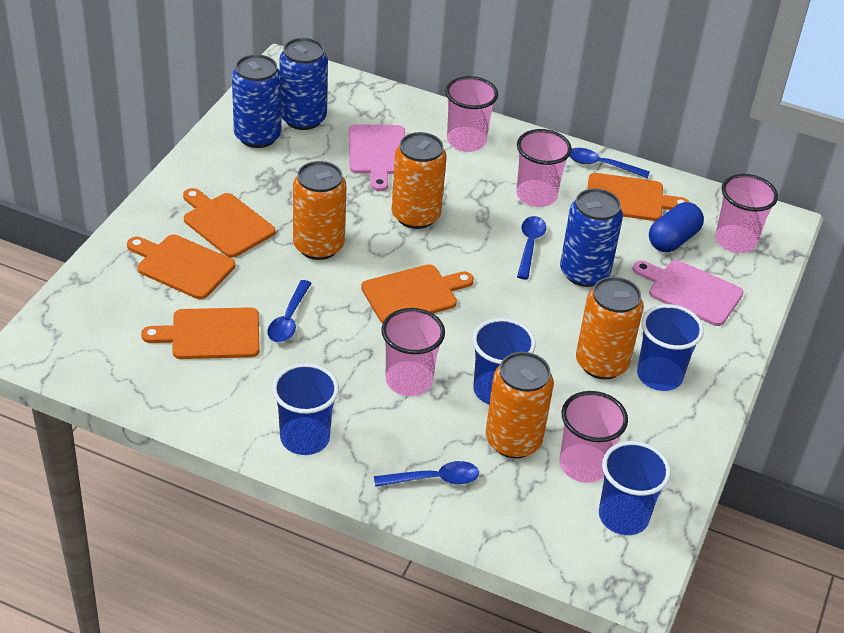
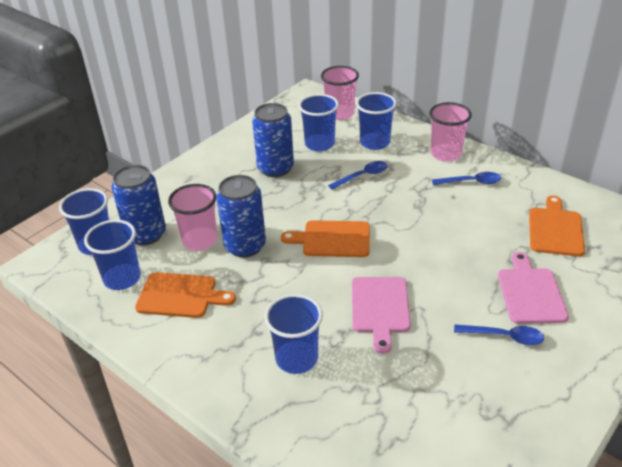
blue capsule: 1 -> 0
blue cup: 4 -> 5
blue spoon: 4 -> 3
orange can: 4 -> 0
orange cutting board: 5 -> 3
pink cup: 5 -> 3

